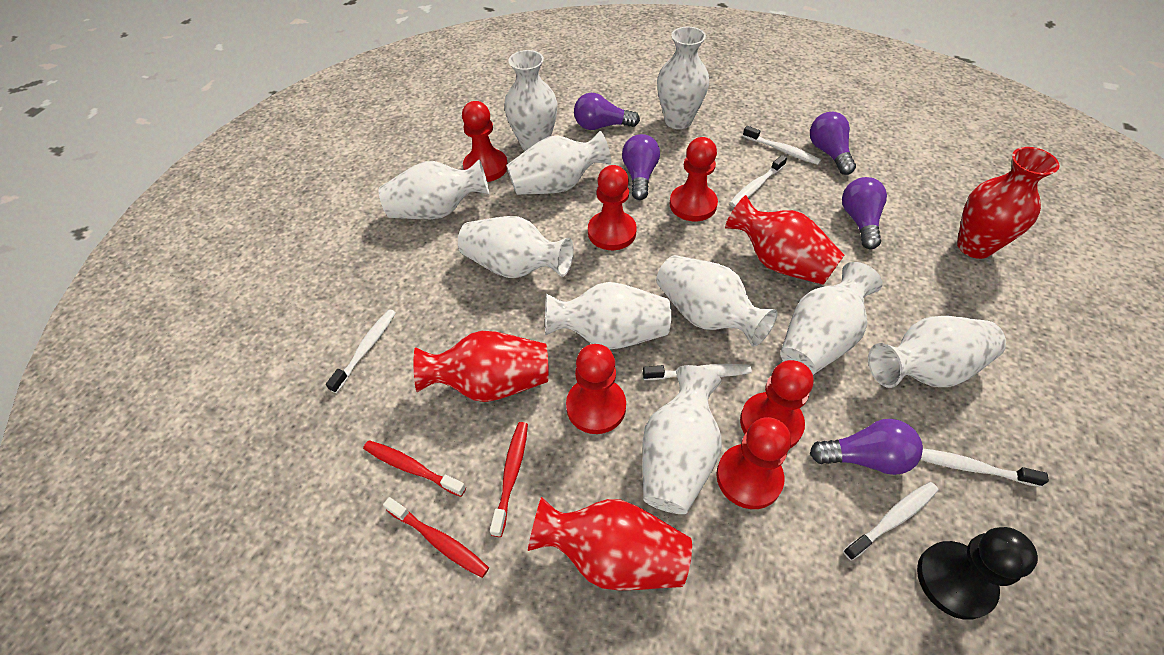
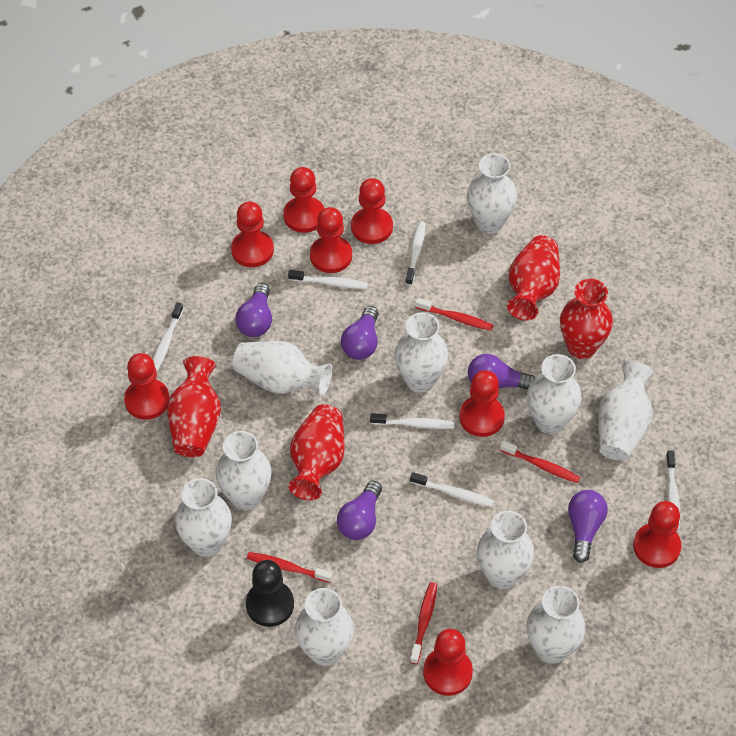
red pawn: 6 -> 8
red toothbrush: 3 -> 4

